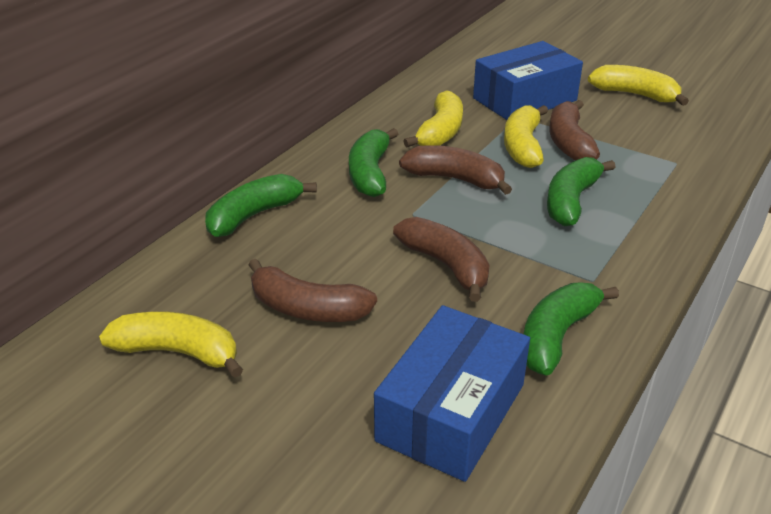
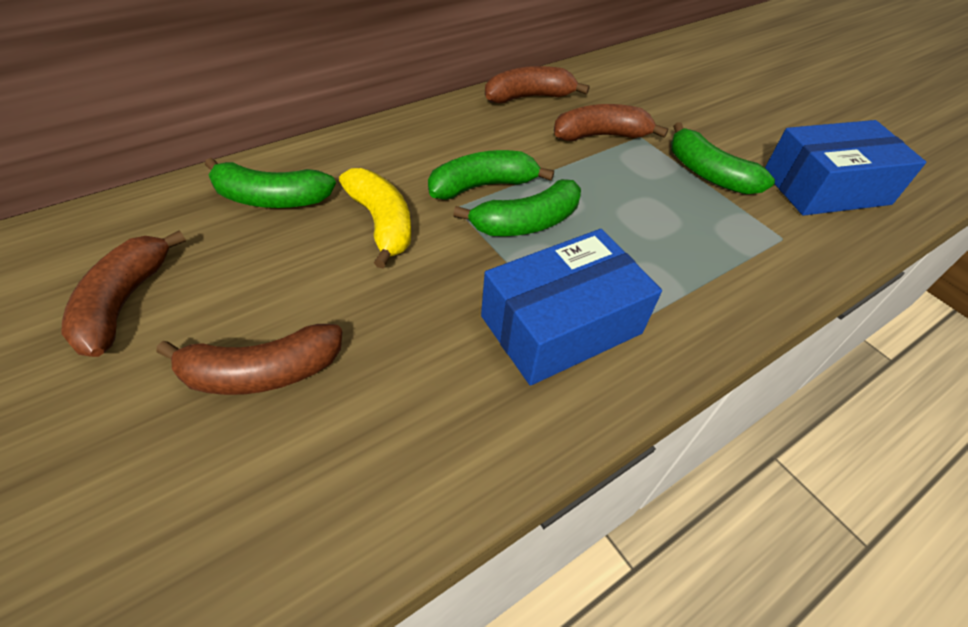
yellow banana: 4 -> 1

